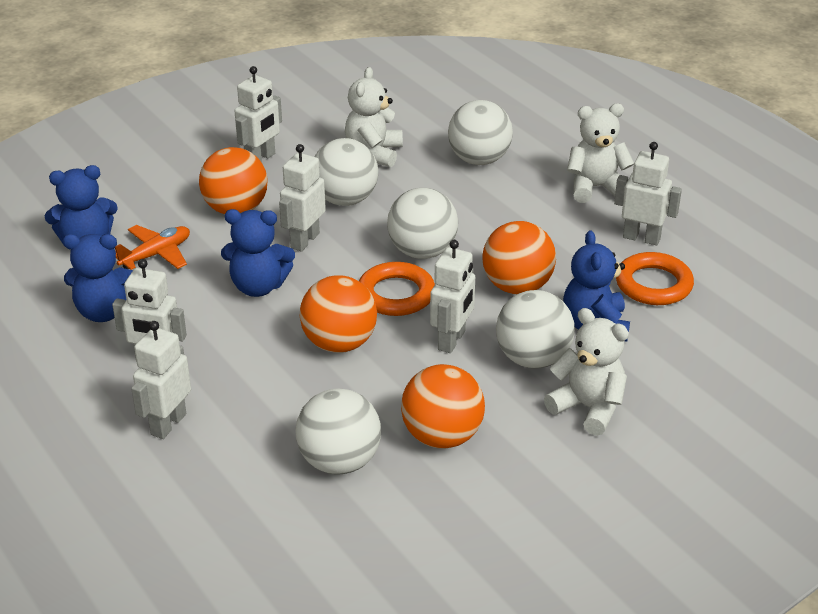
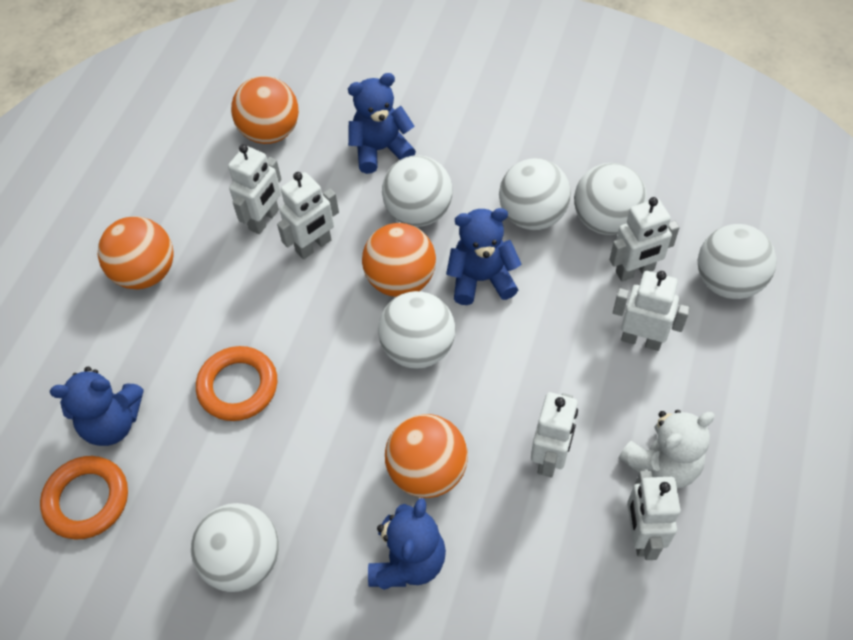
orange plane: 1 -> 0
white ball: 5 -> 6
white teddy bear: 3 -> 1

